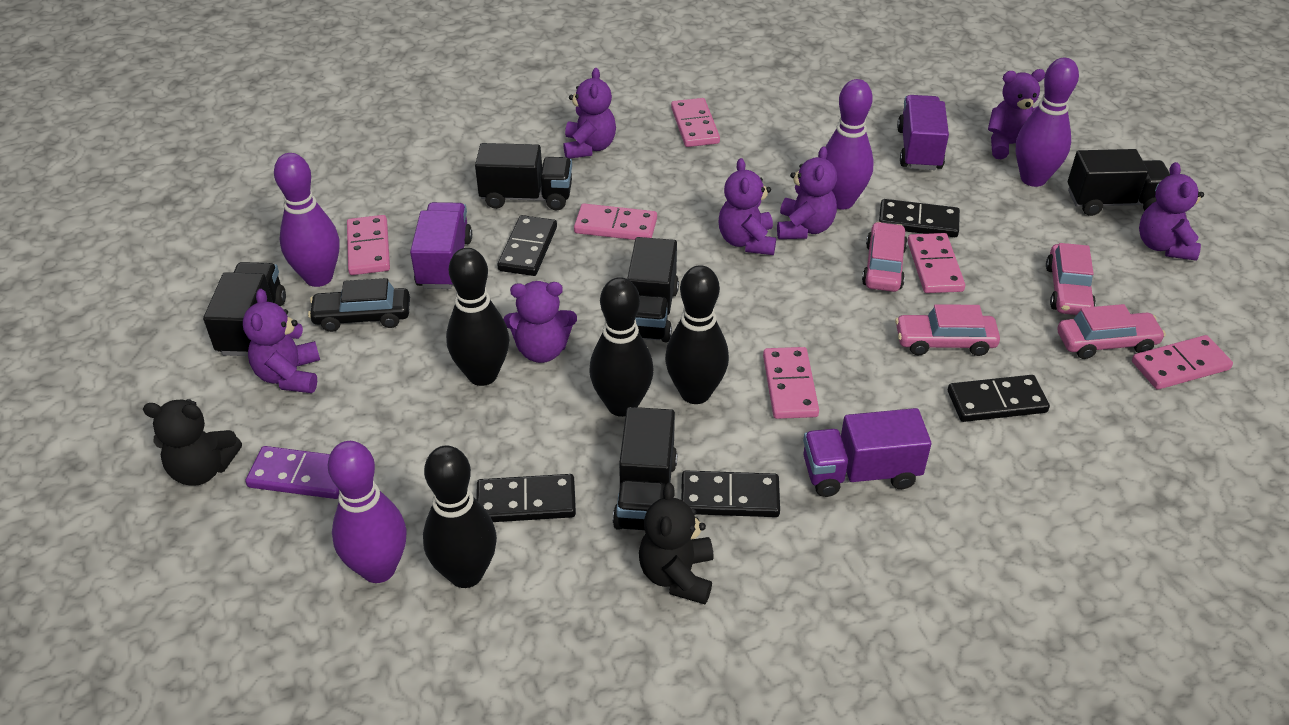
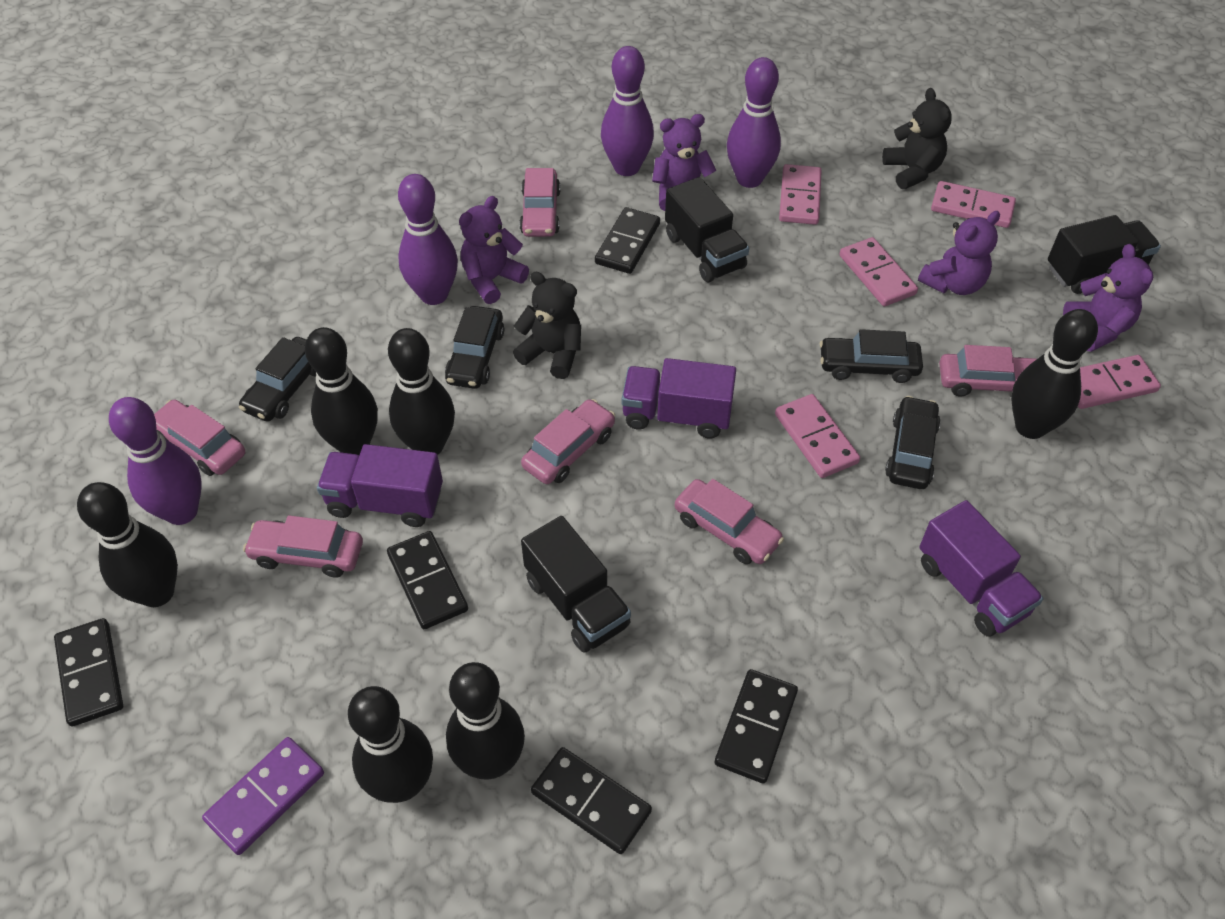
black bowling pin: 4 -> 6
black car: 1 -> 4
black truck: 5 -> 3
pink car: 4 -> 6
pink domino: 6 -> 5
purple teddy bear: 7 -> 4

